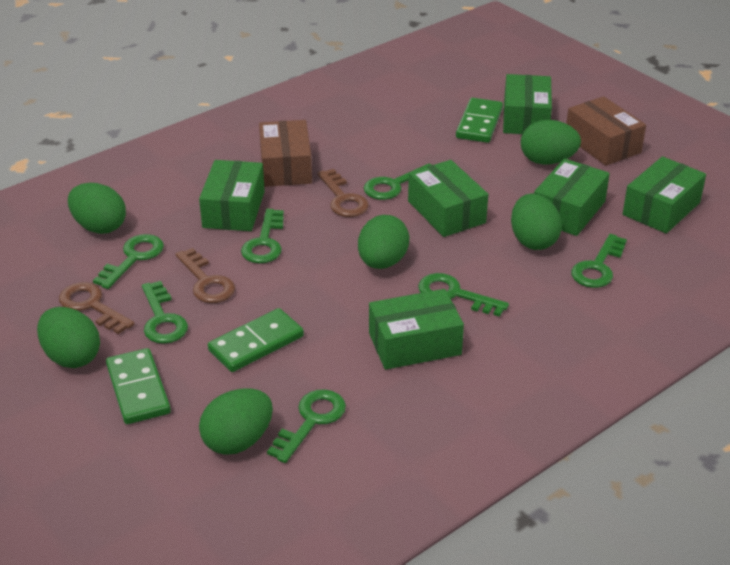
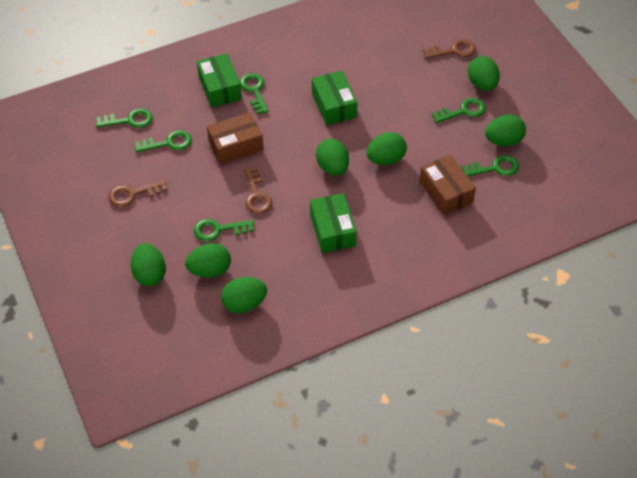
green box: 6 -> 3
green domino: 3 -> 0
green egg: 6 -> 7
green key: 7 -> 6

